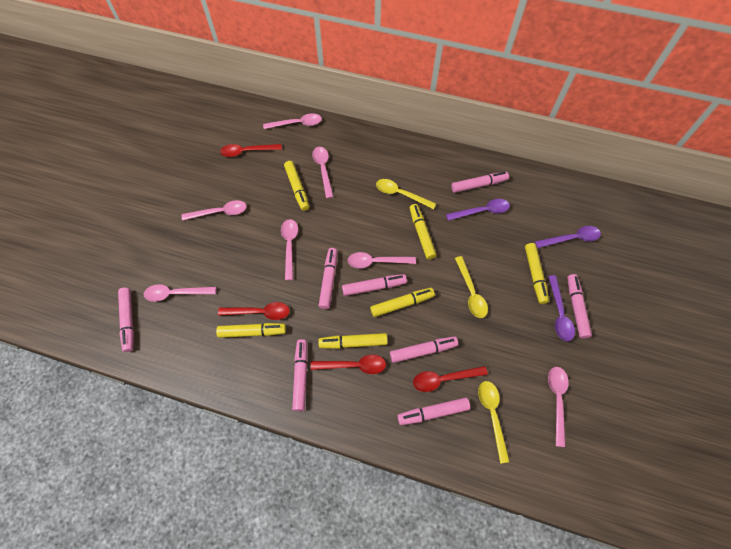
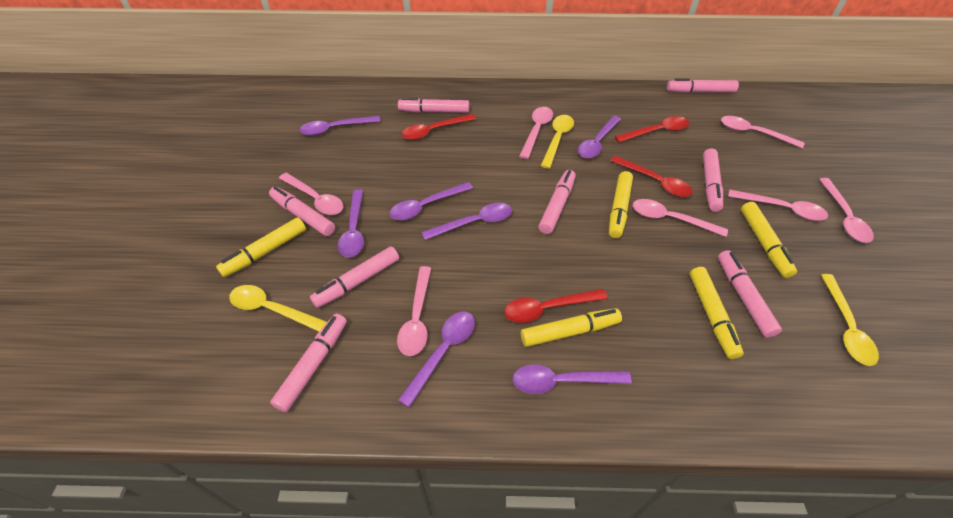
purple spoon: 3 -> 7
yellow marker: 6 -> 5

